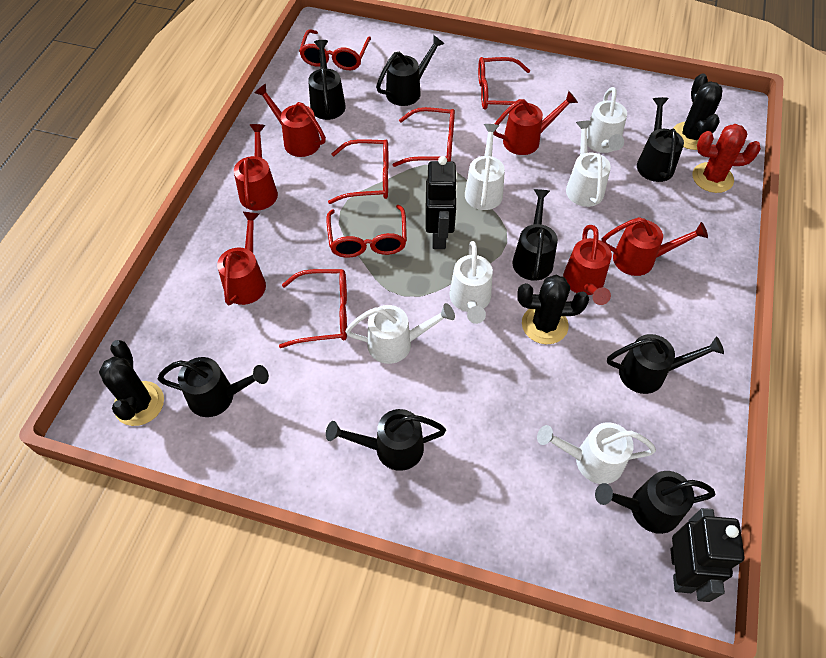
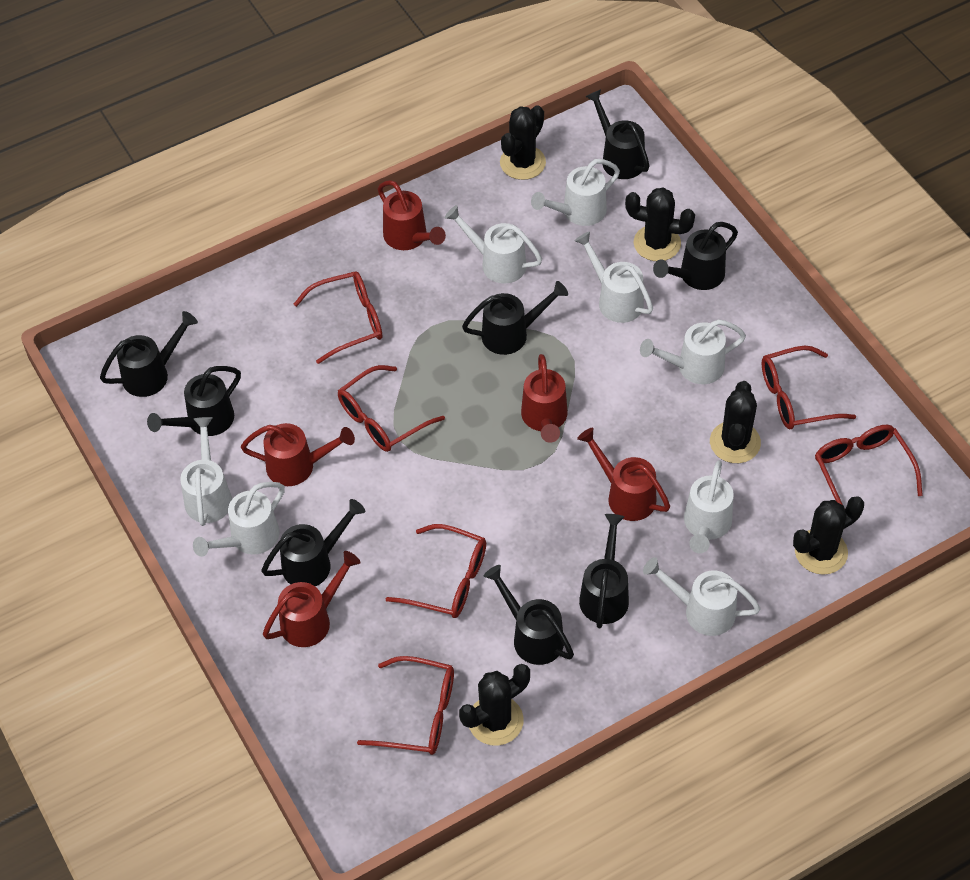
black cactus: 3 -> 5
black robot: 2 -> 0
red cactus: 1 -> 0
red watering can: 6 -> 5
white watering can: 6 -> 8

